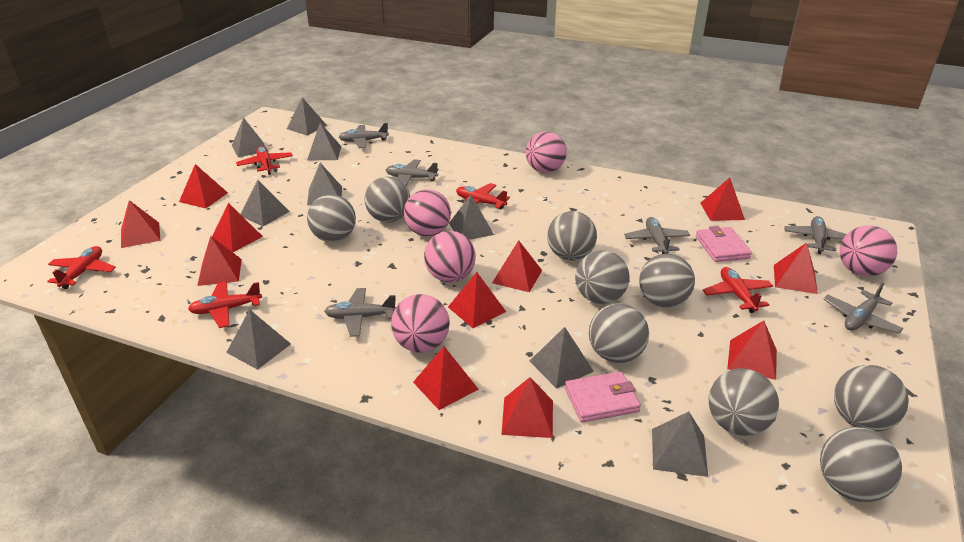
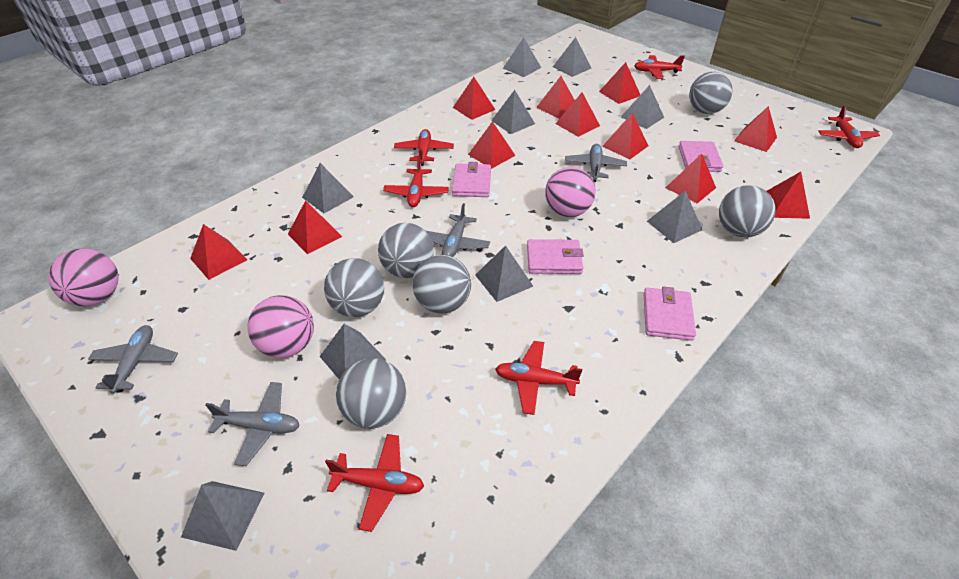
grey ball: 9 -> 6
grey plane: 6 -> 4
pink ball: 5 -> 3
pink wallet: 2 -> 4
red plane: 5 -> 6

